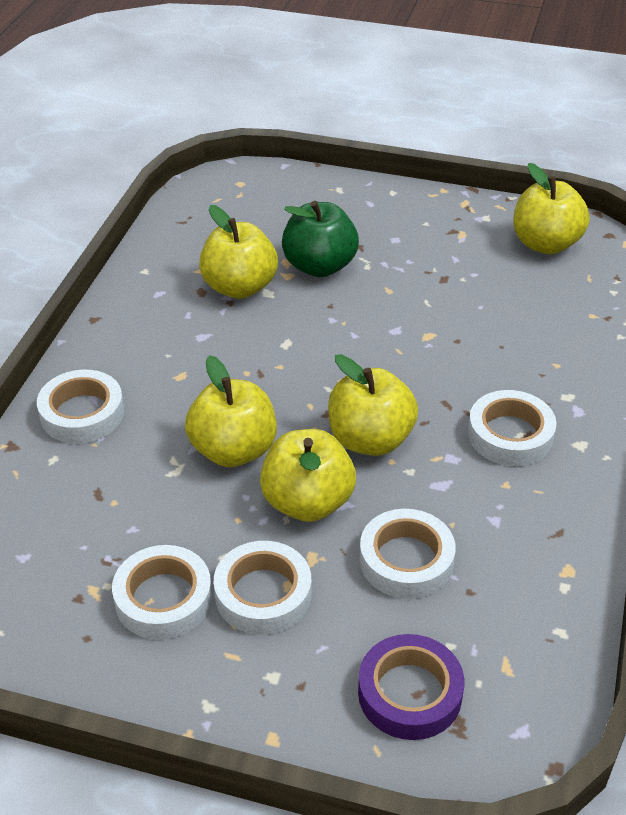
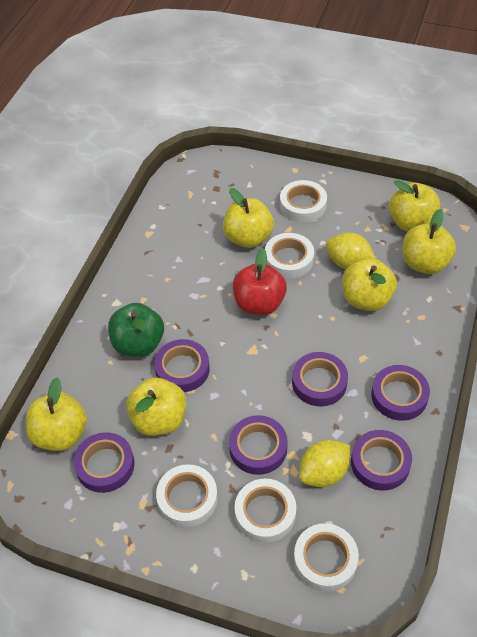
purple tape: 1 -> 6
red apple: 0 -> 1
yellow apple: 5 -> 6
yellow lemon: 0 -> 2

